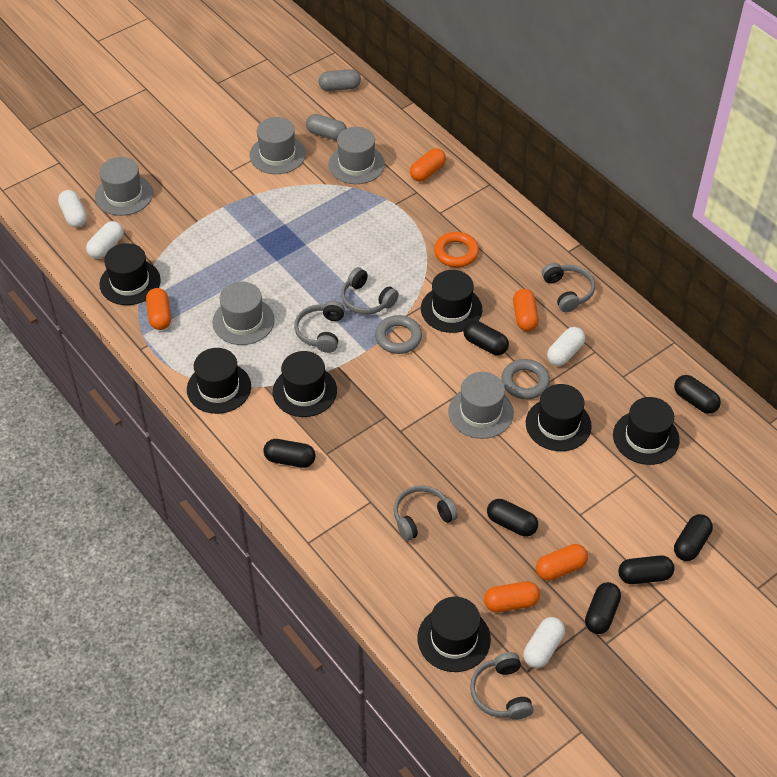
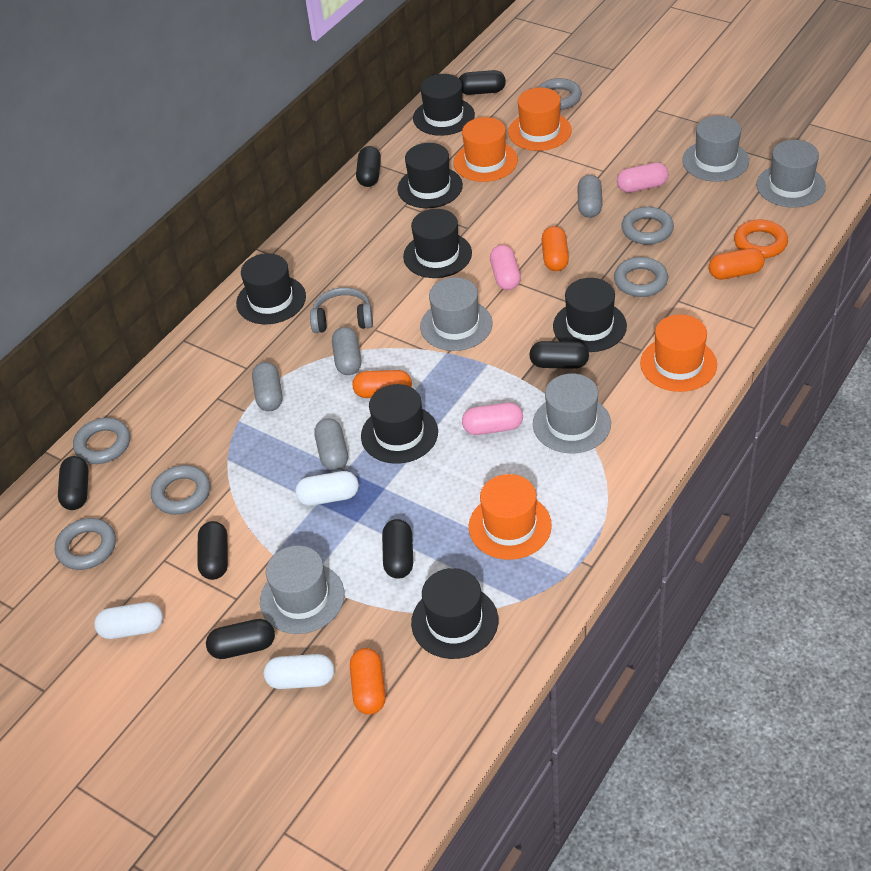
grey capsule: 2 -> 4
grey headphones: 5 -> 1
grey ring: 2 -> 6
orange capsule: 5 -> 4
orange hat: 0 -> 4
pink capsule: 0 -> 3
white capsule: 4 -> 3

